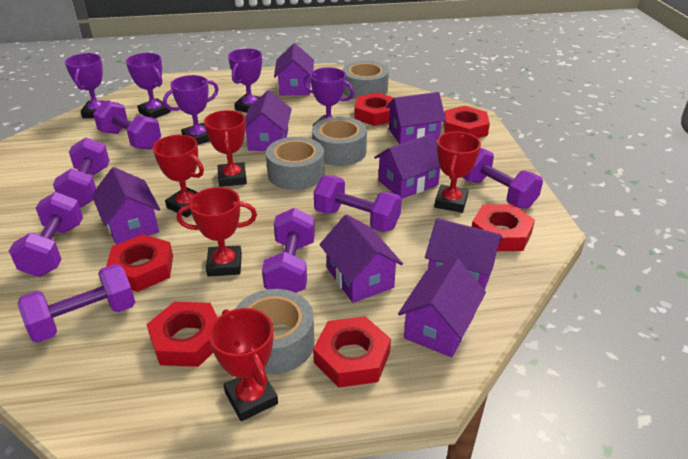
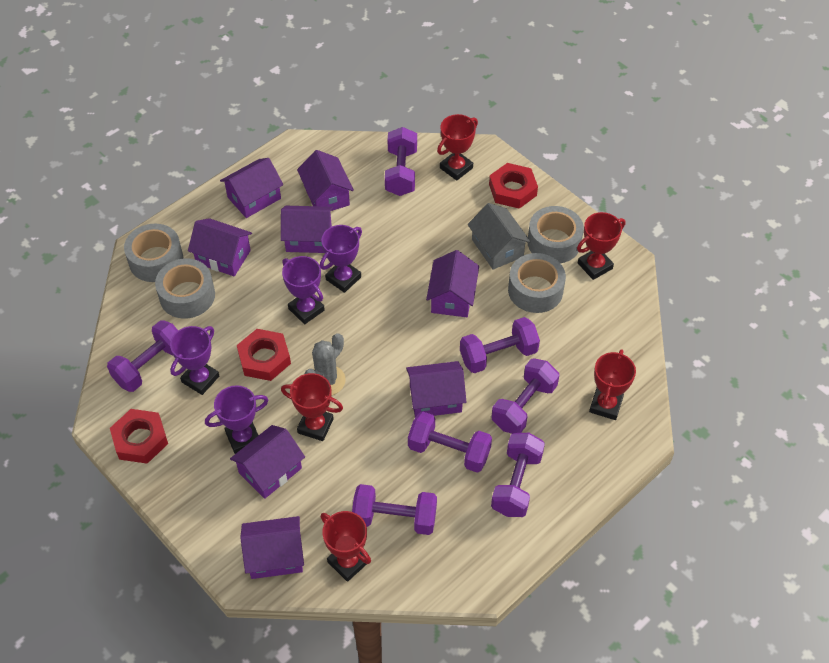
grey cactus: 0 -> 1
grey house: 0 -> 1
purple trophy: 5 -> 4
red nut: 6 -> 3

